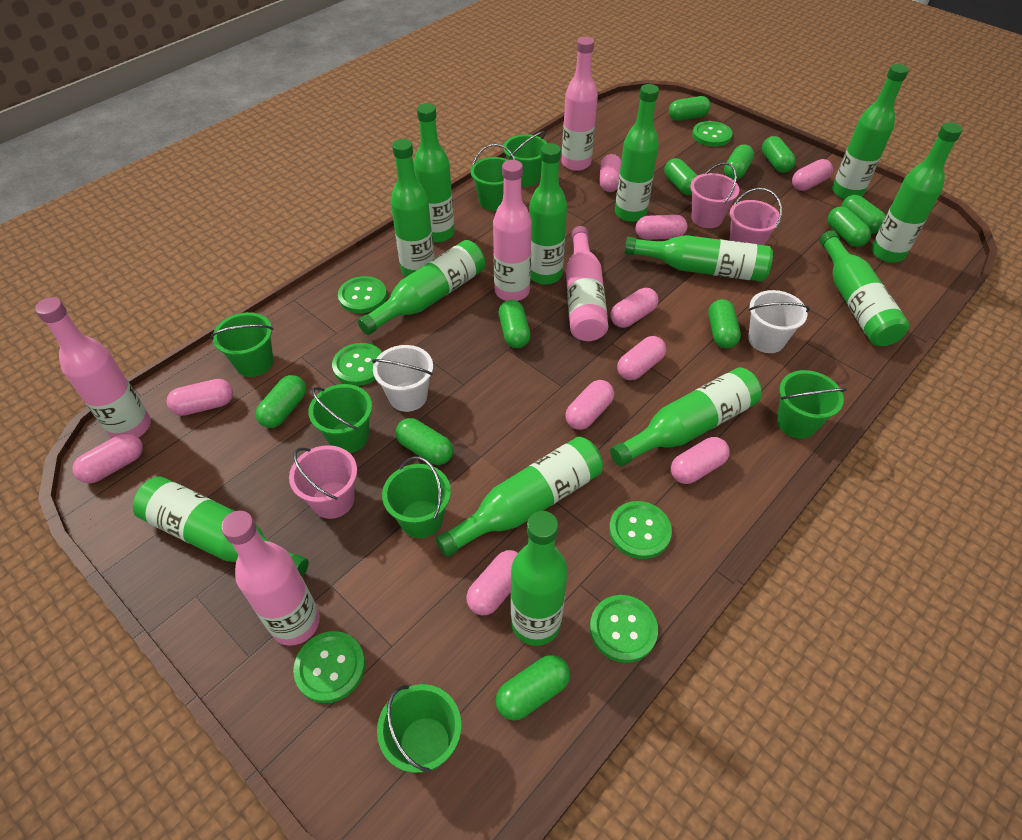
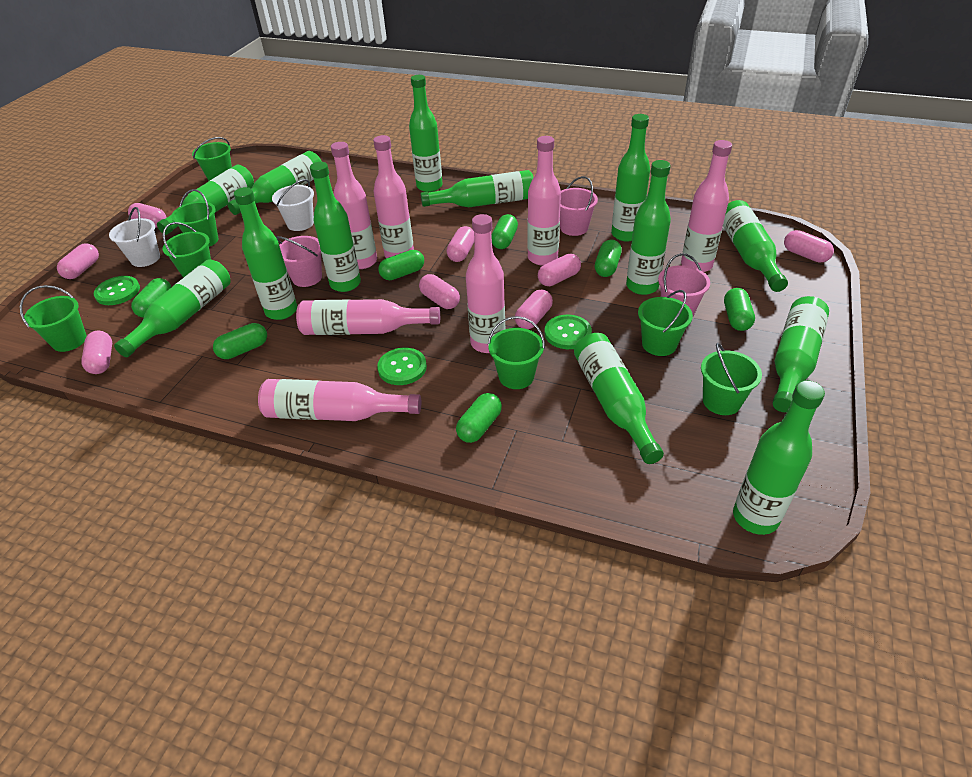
green button: 6 -> 3
green capsule: 11 -> 7
pink bottle: 5 -> 7
pink capsule: 10 -> 8

